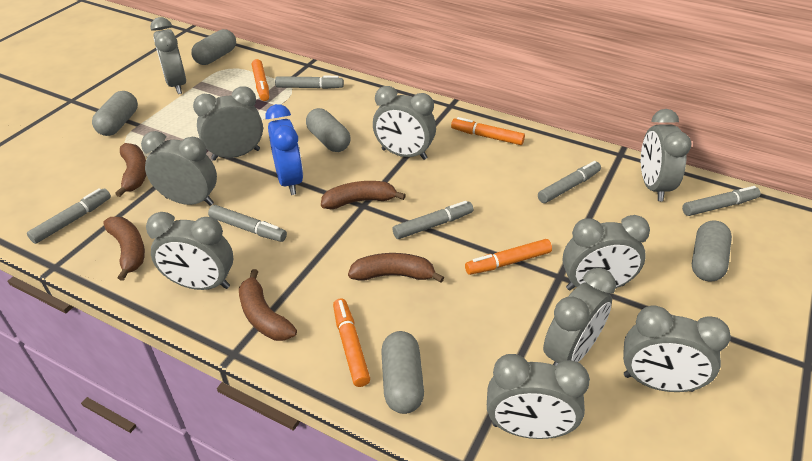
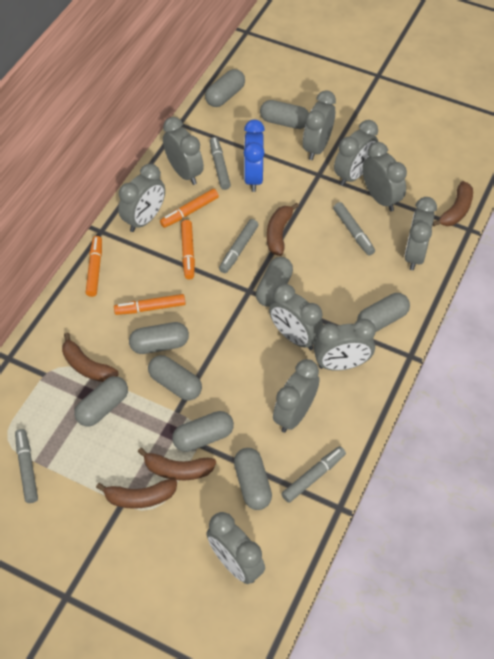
grey capsule: 5 -> 9
grey marker: 6 -> 5

